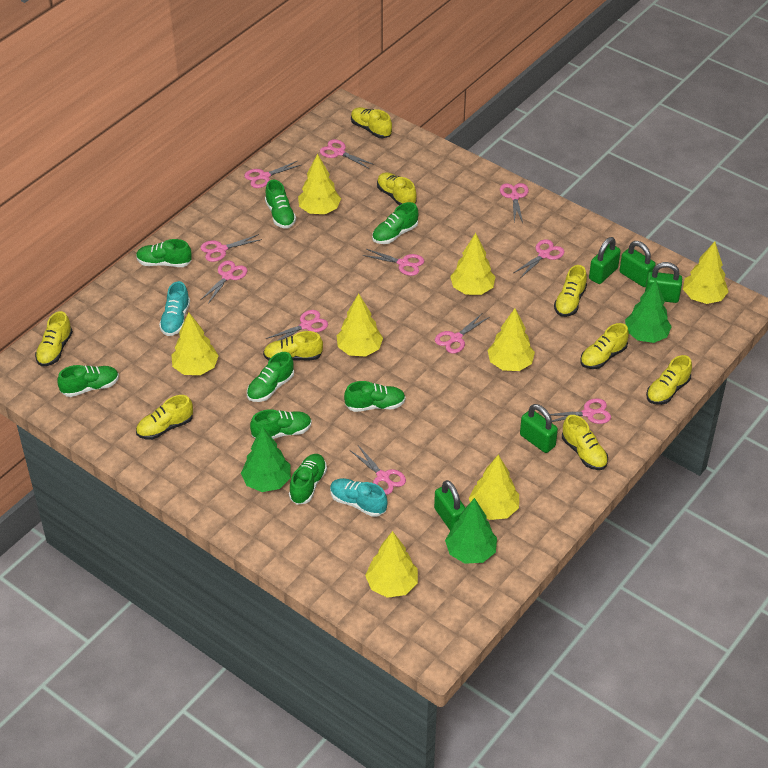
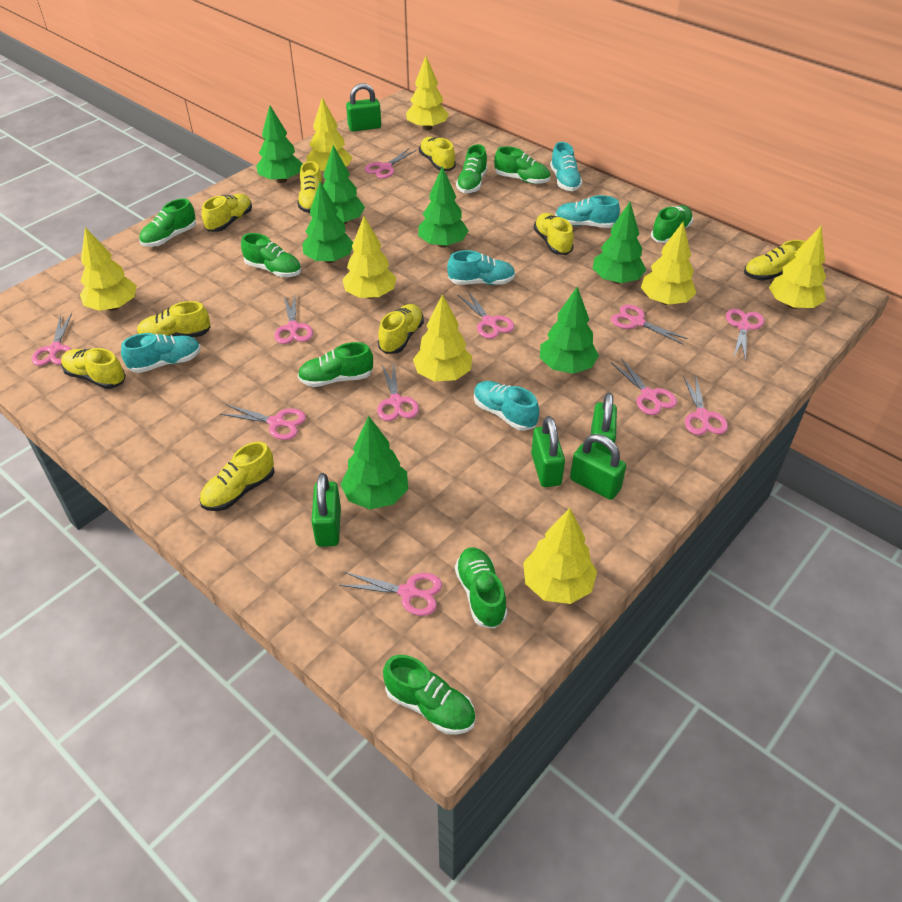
green tree: 3 -> 7
turquoise shoe: 2 -> 5

